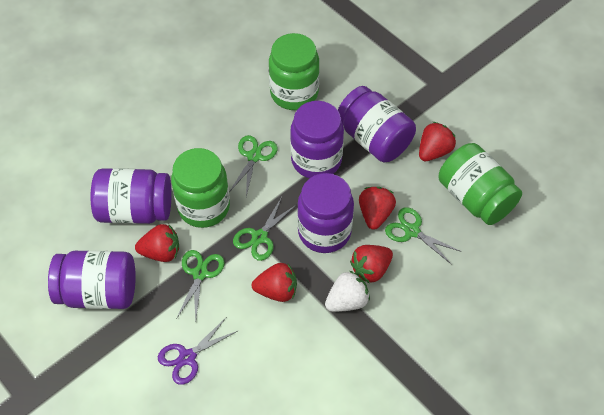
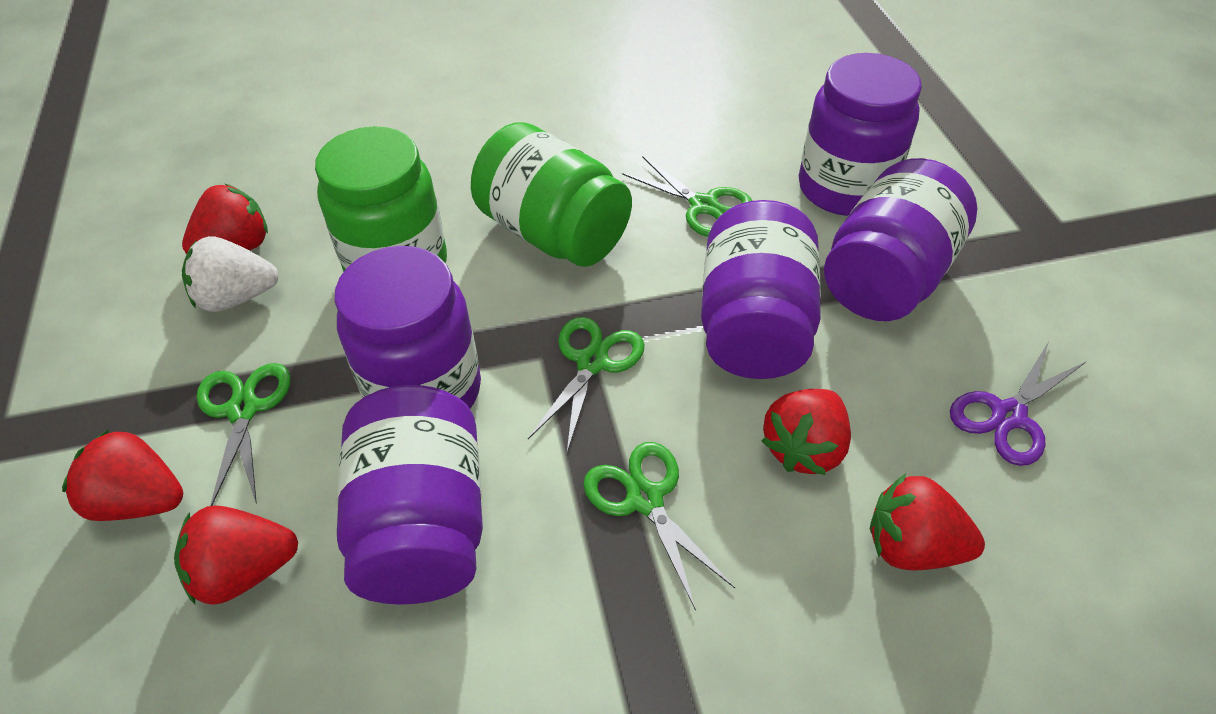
green jar: 3 -> 2

